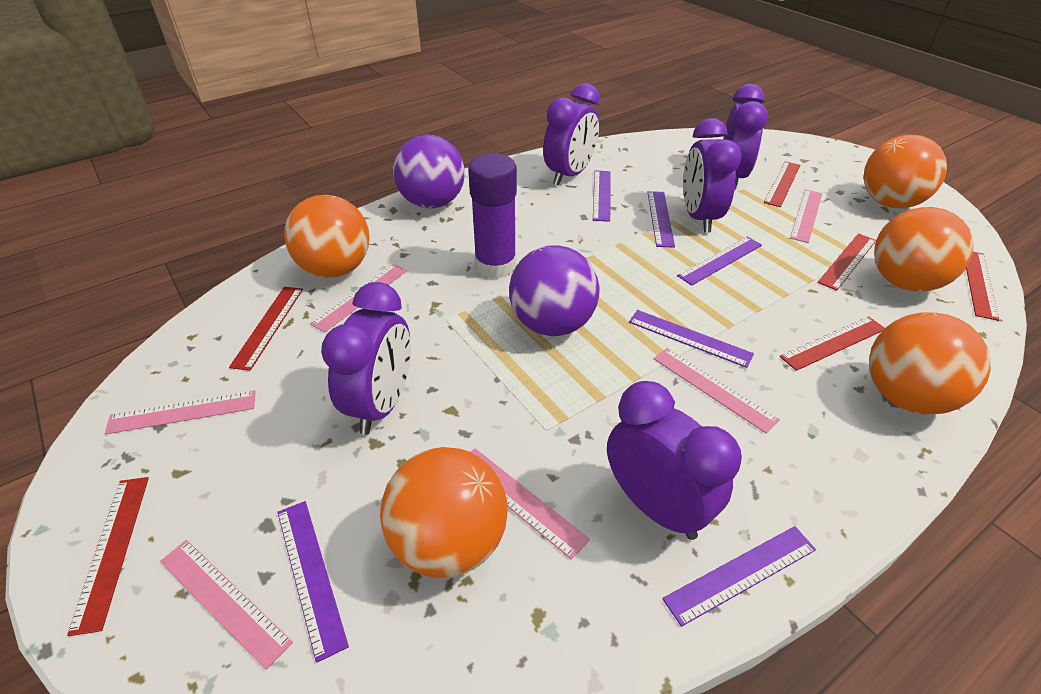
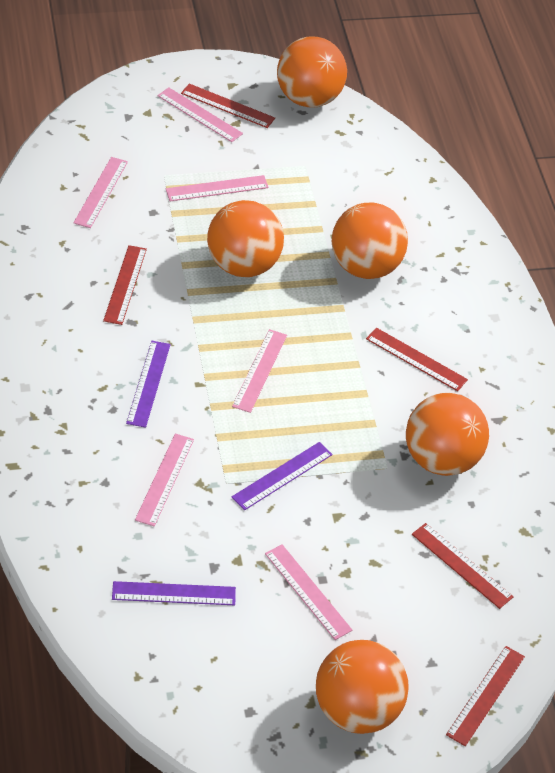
purple ball: 2 -> 0
purple clock: 5 -> 0
purple glue stick: 1 -> 0
purple ruler: 6 -> 3
red ruler: 6 -> 5

